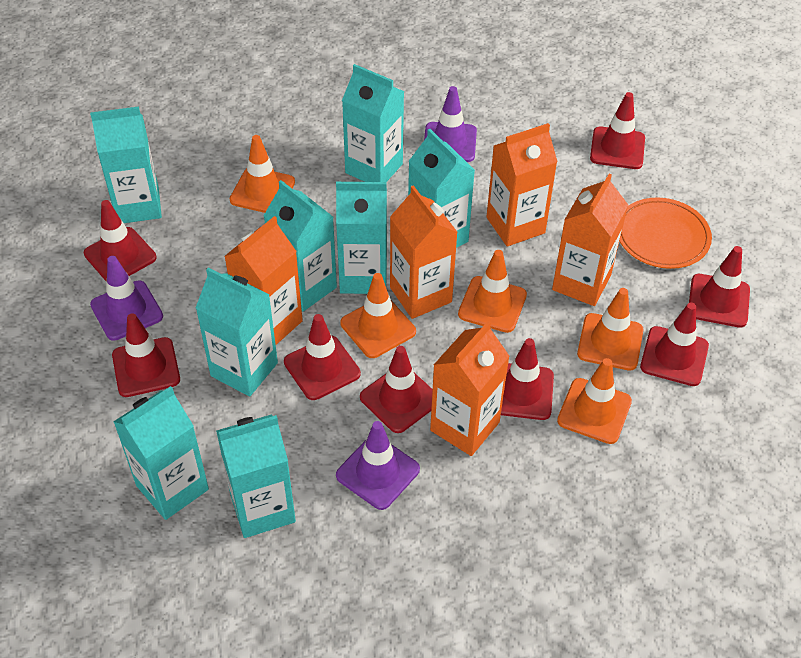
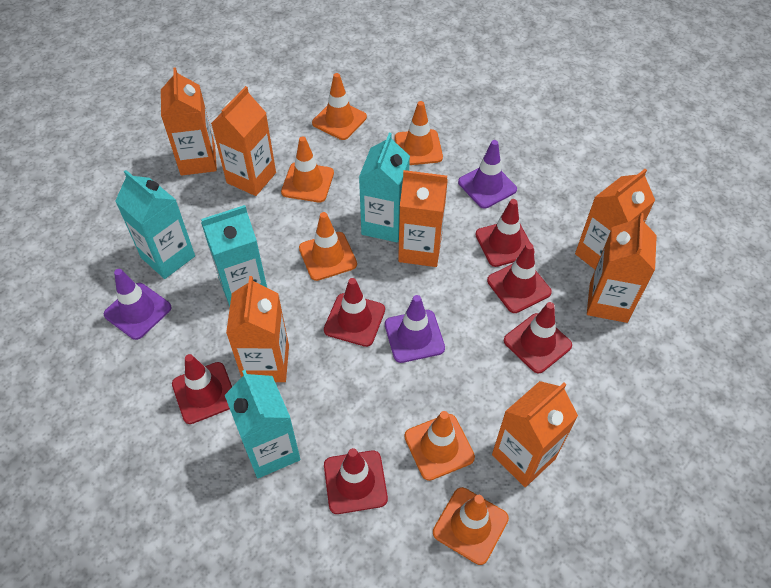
orange carton: 5 -> 7
orange plate: 1 -> 0
orange traffic cone: 5 -> 6
red traffic cone: 8 -> 6
turquoise carton: 8 -> 4

